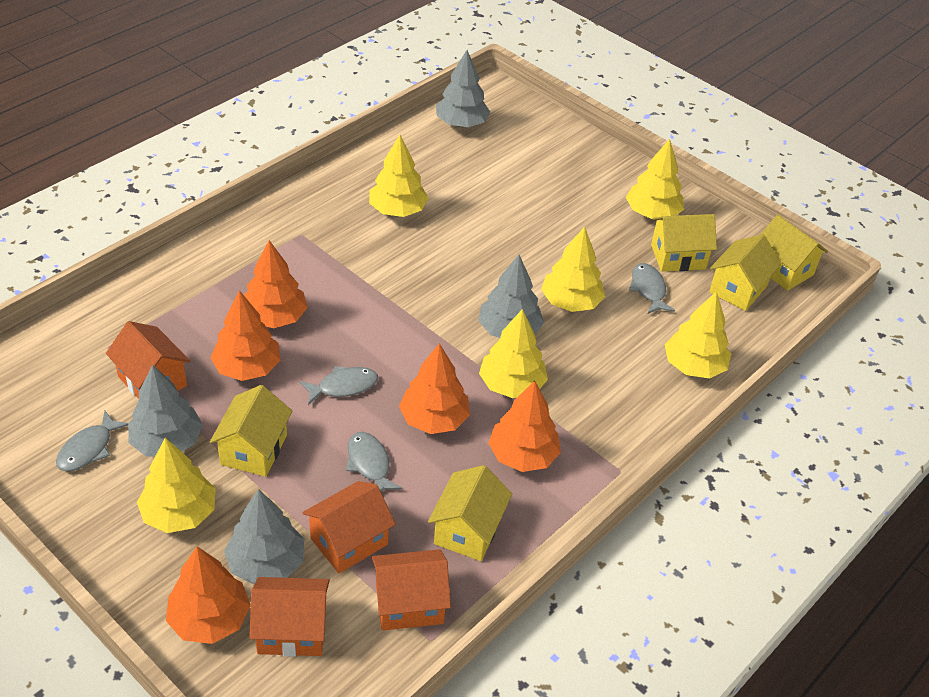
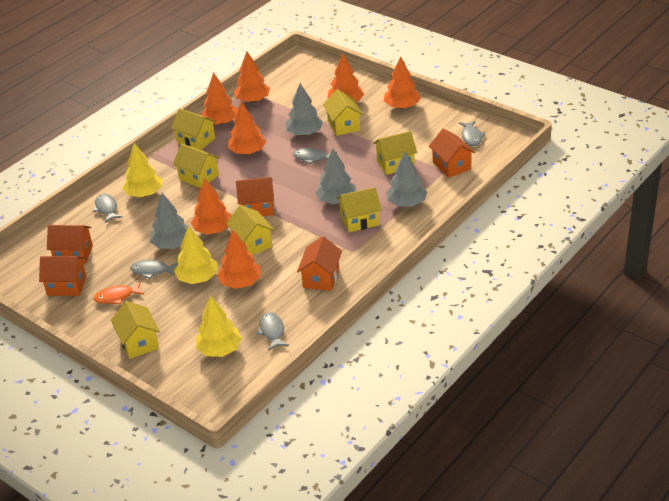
grey fish: 4 -> 5
orange fish: 0 -> 1
orange house: 4 -> 5
orange tree: 5 -> 7
yellow house: 5 -> 7
yellow tree: 6 -> 3

